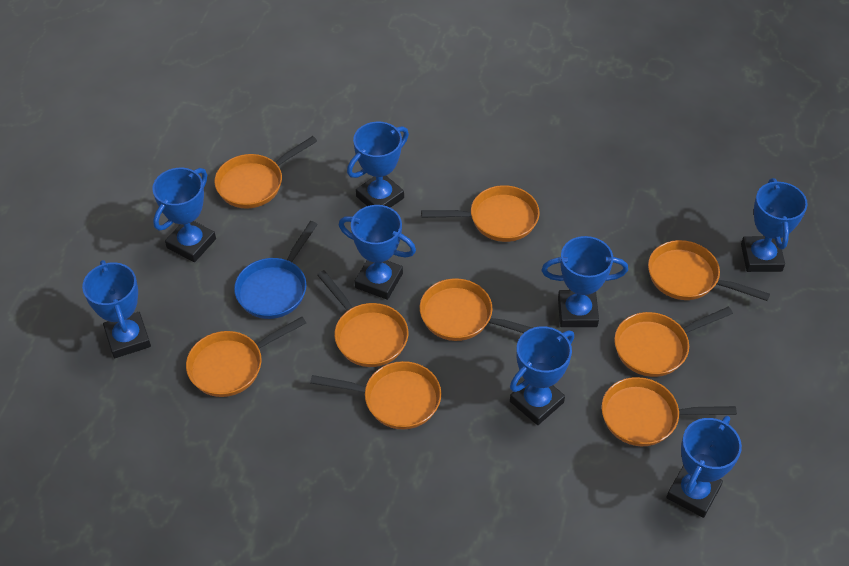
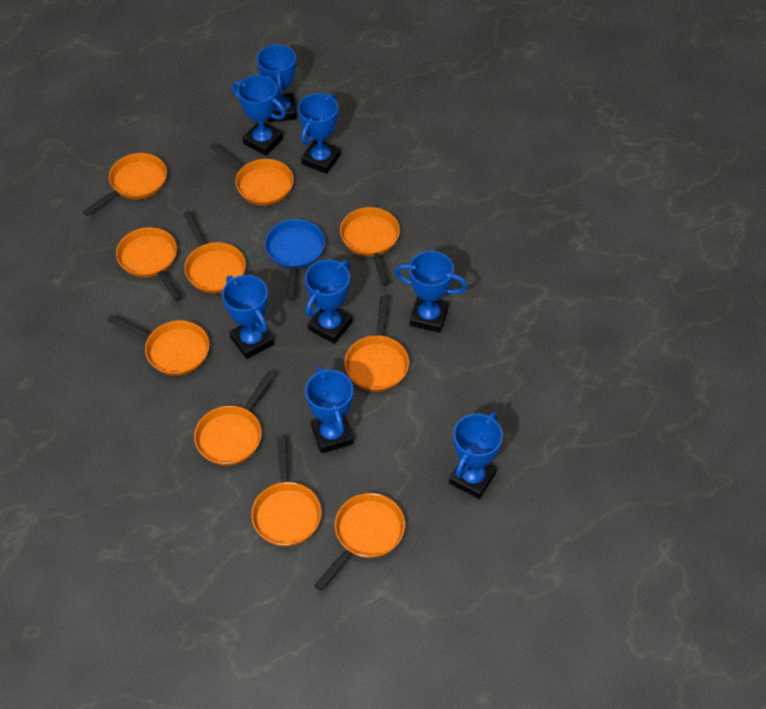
orange pan: 9 -> 10

